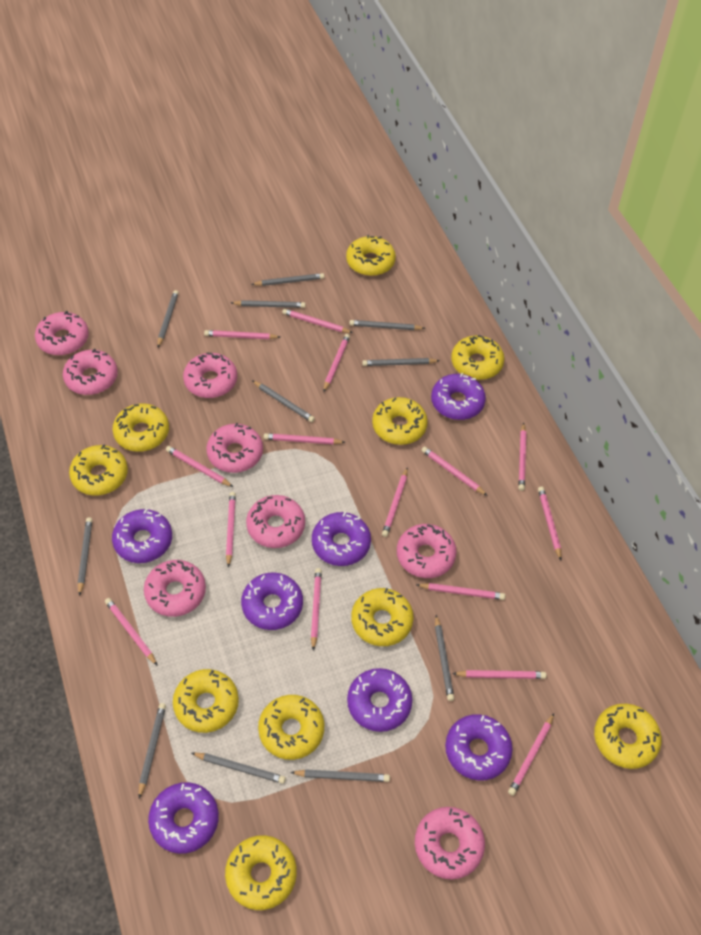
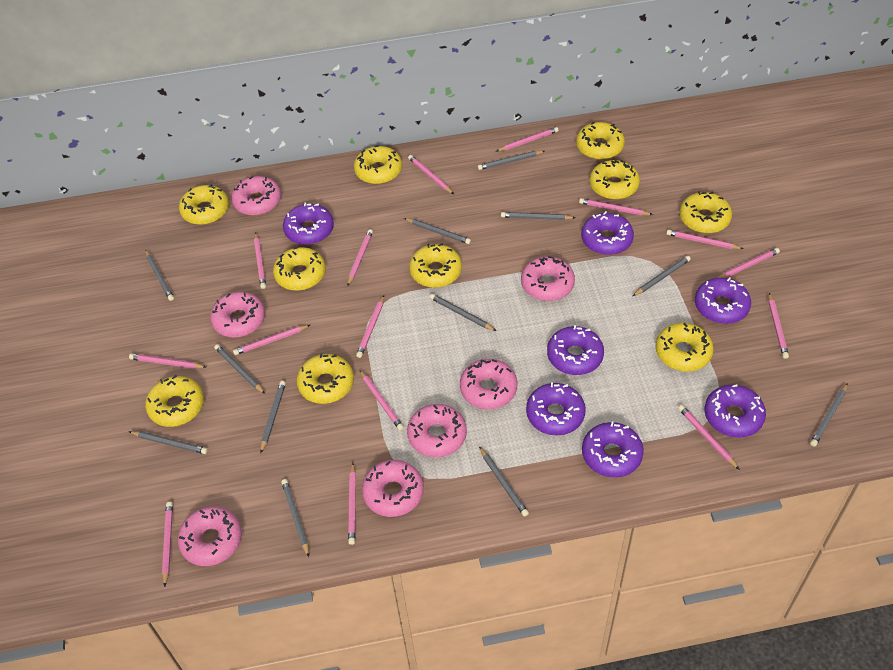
grey pencil: 11 -> 12
pink donut: 8 -> 7

